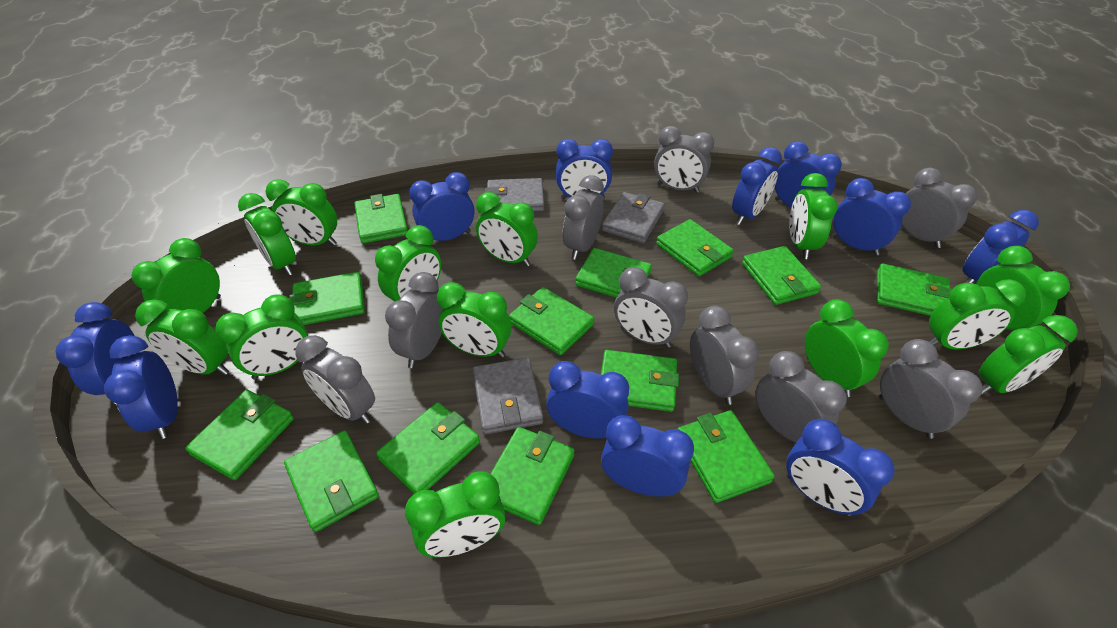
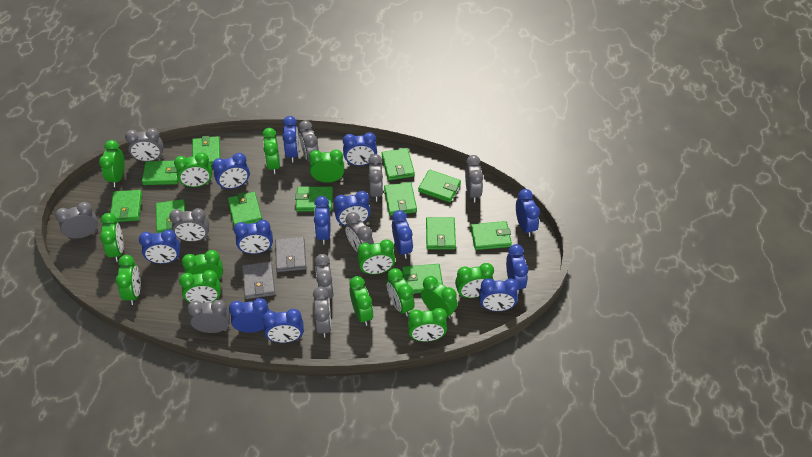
blue clock: 11 -> 13
green wallet: 13 -> 12
grey clock: 9 -> 10
grey wallet: 3 -> 2

